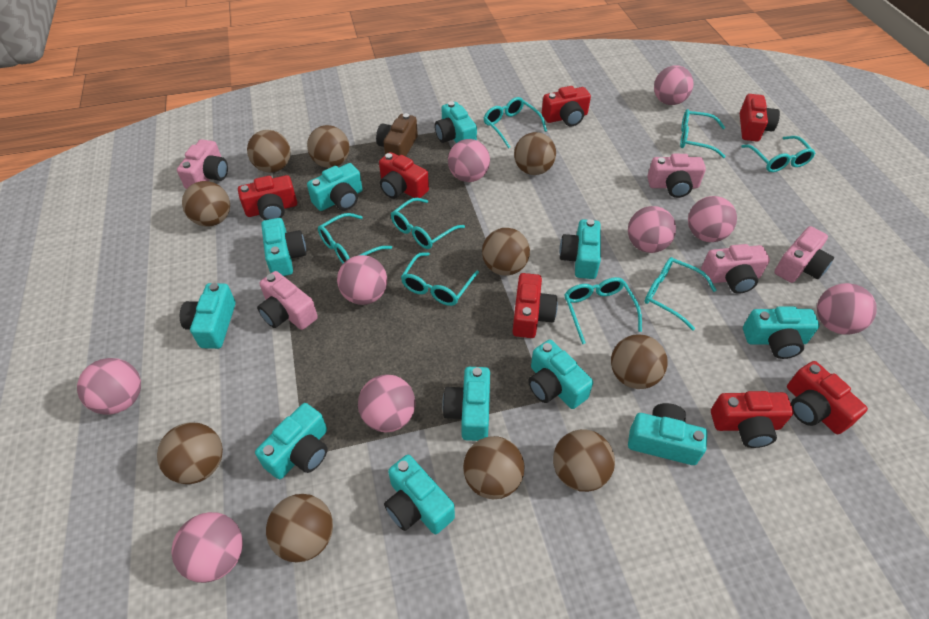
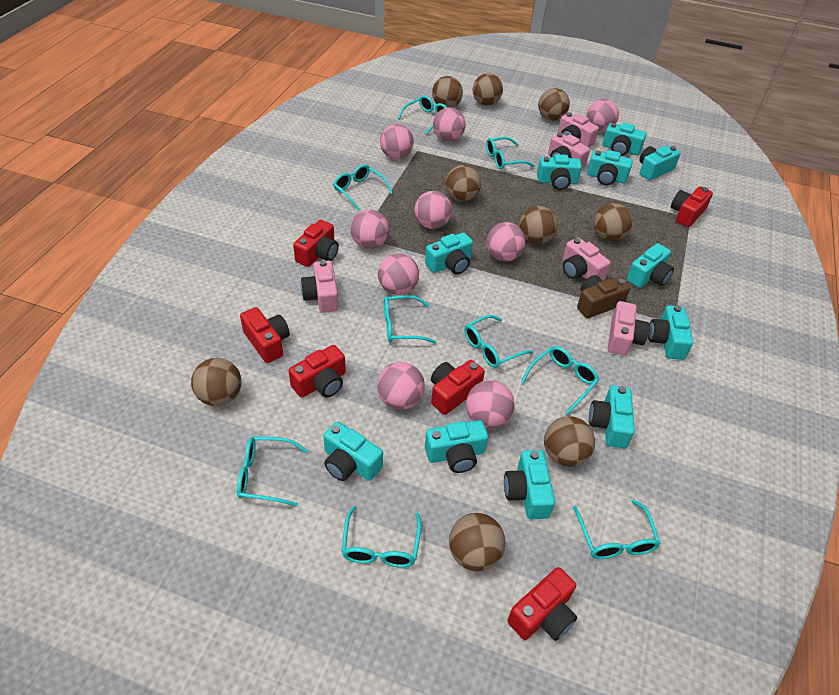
brown ball: 10 -> 9
red camera: 7 -> 6
turquoise glasses: 8 -> 9

